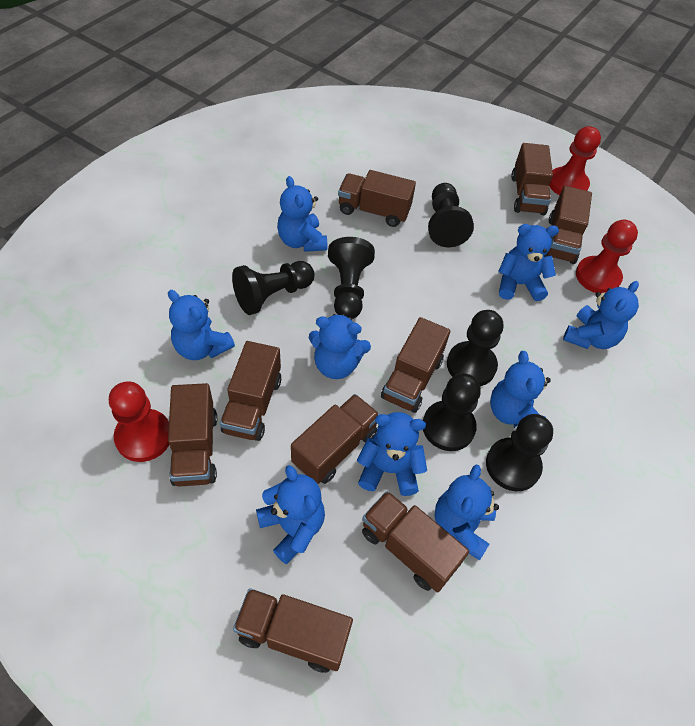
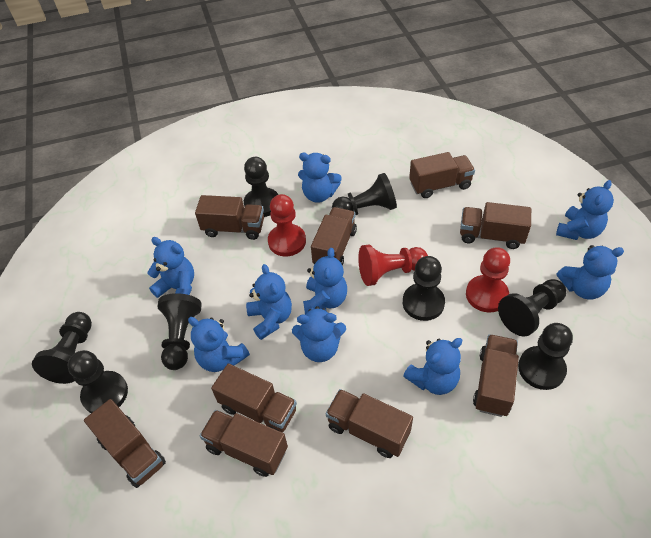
black pawn: 6 -> 8

